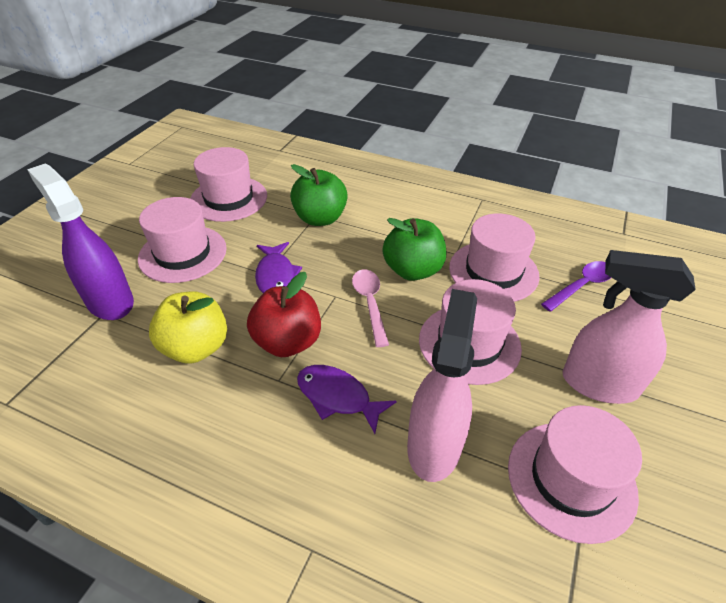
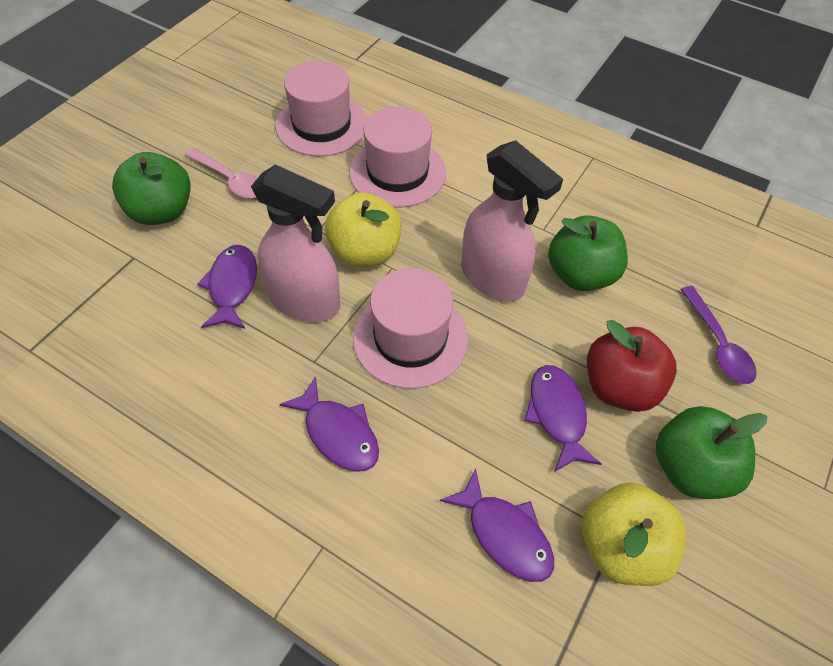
green apple: 2 -> 3
pink hat: 5 -> 3
purple fish: 2 -> 4
purple spray bottle: 1 -> 0
yellow apple: 1 -> 2

